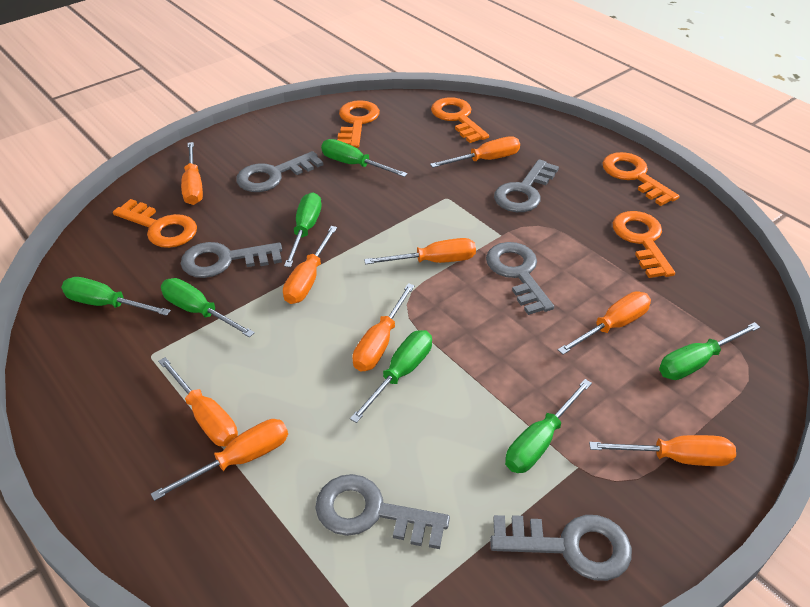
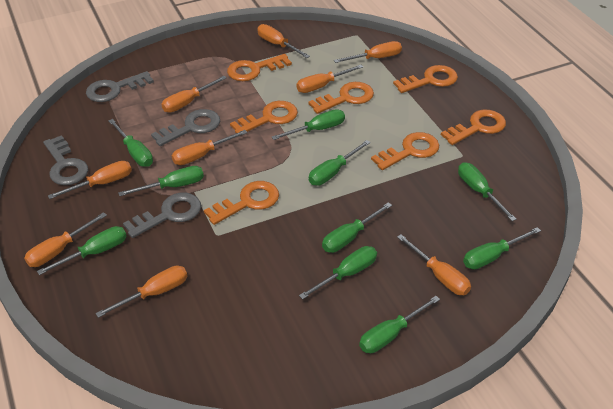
green screwdriver: 7 -> 10
grey key: 6 -> 4
orange key: 5 -> 7

